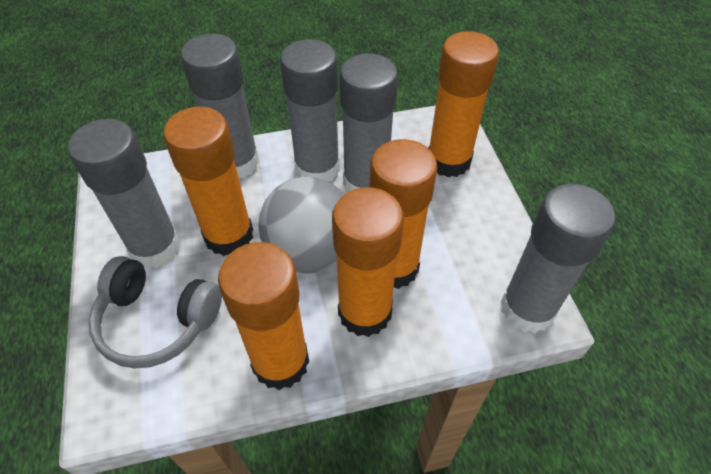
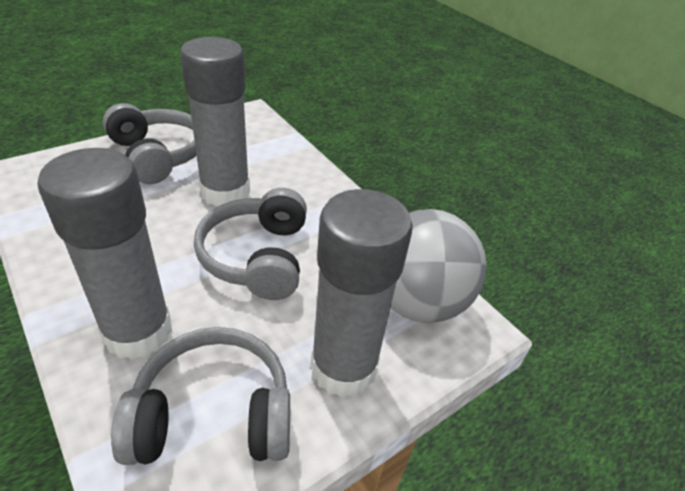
grey glue stick: 5 -> 3
grey headphones: 1 -> 3
orange glue stick: 5 -> 0

